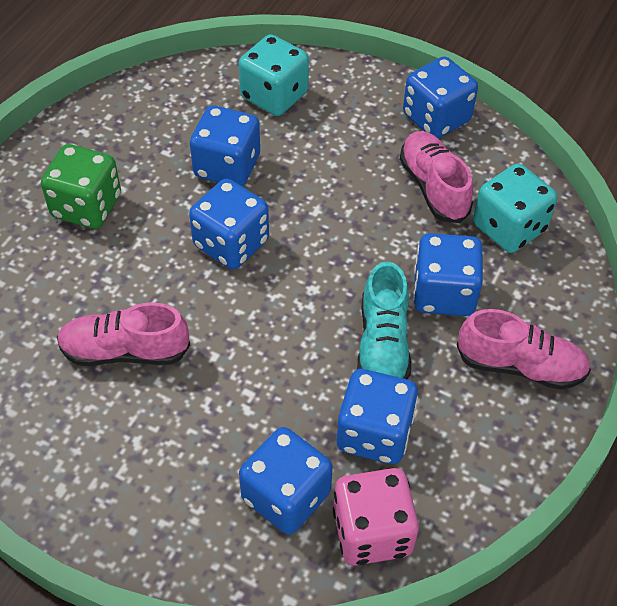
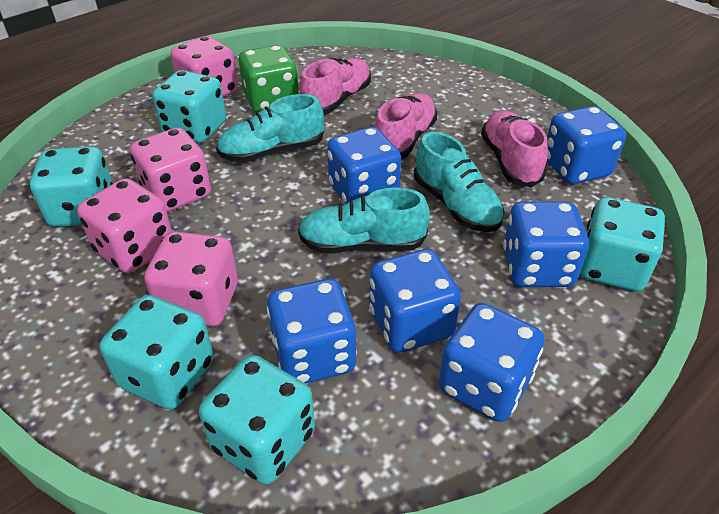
pink dice: 1 -> 4
turquoise dice: 2 -> 5
turquoise shoe: 1 -> 3

